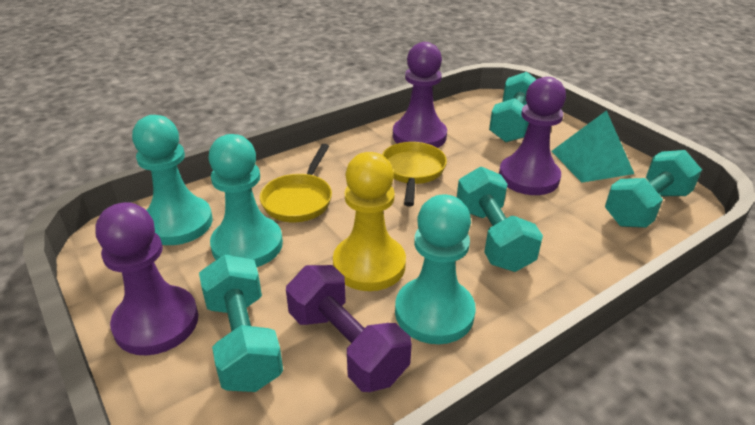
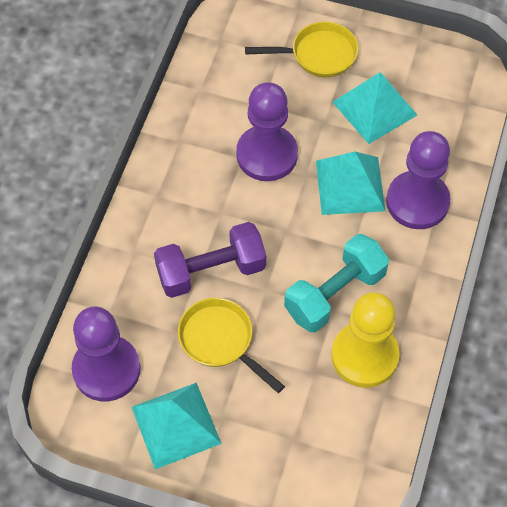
turquoise dumbbell: 4 -> 1
turquoise pawn: 3 -> 0
turquoise pyramid: 1 -> 3

